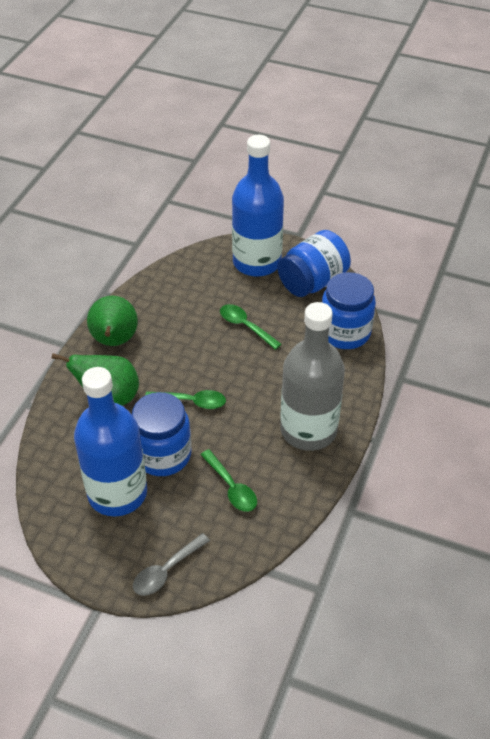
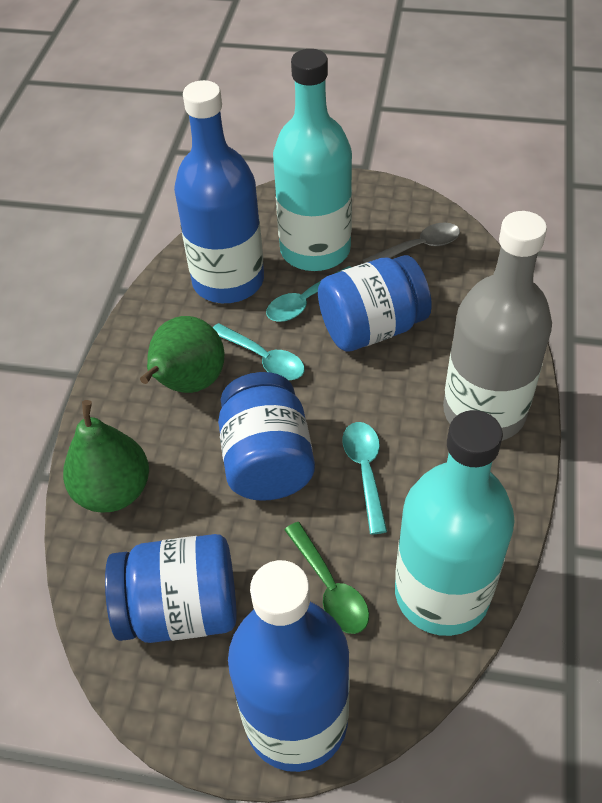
green spoon: 3 -> 1
turquoise bottle: 0 -> 2
turquoise spoon: 0 -> 3

